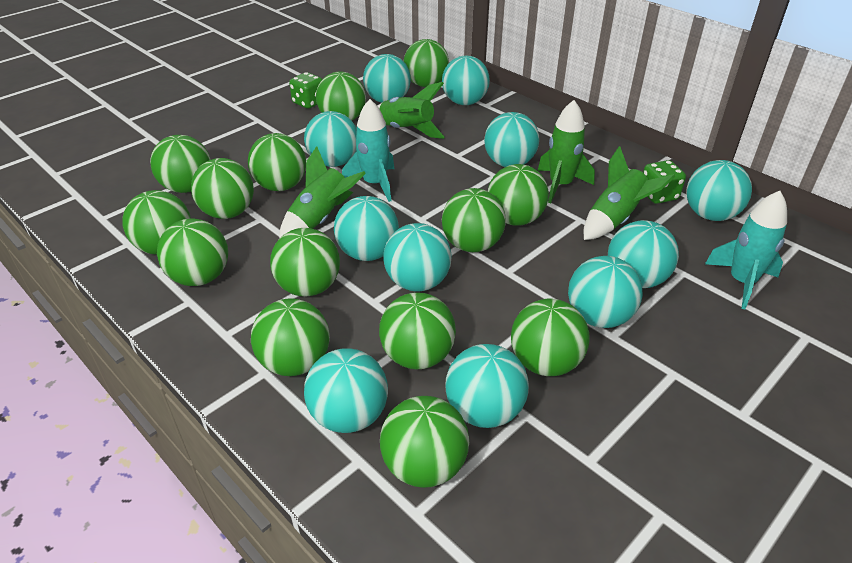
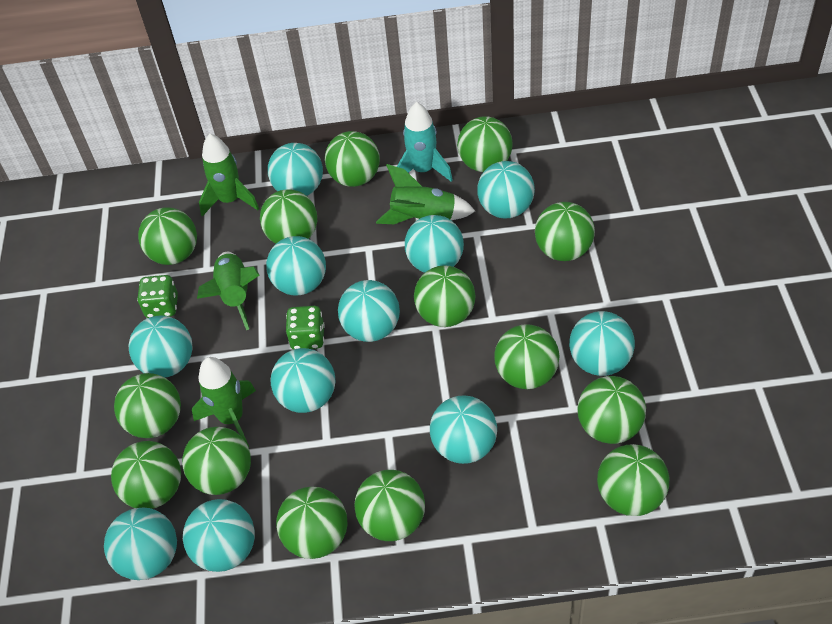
turquoise rocket: 2 -> 1

